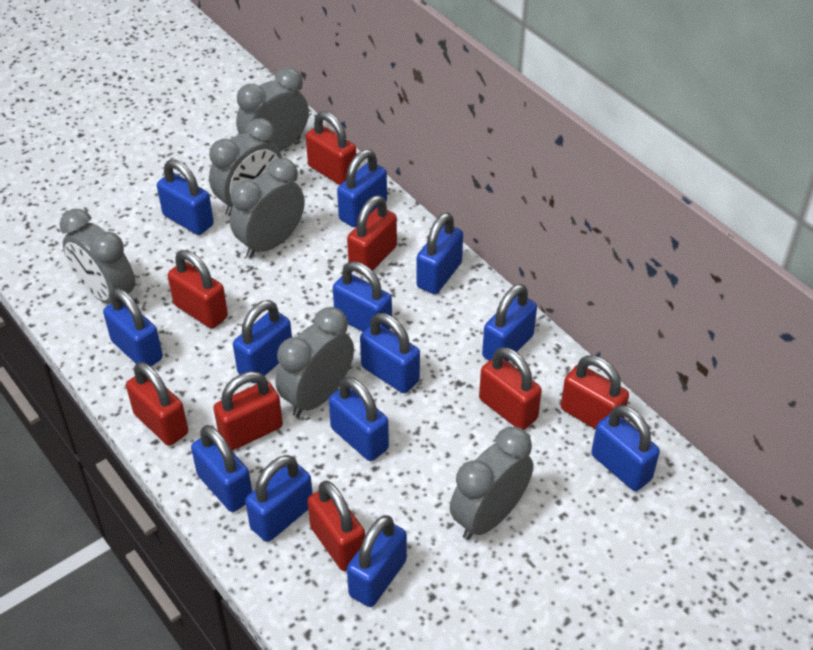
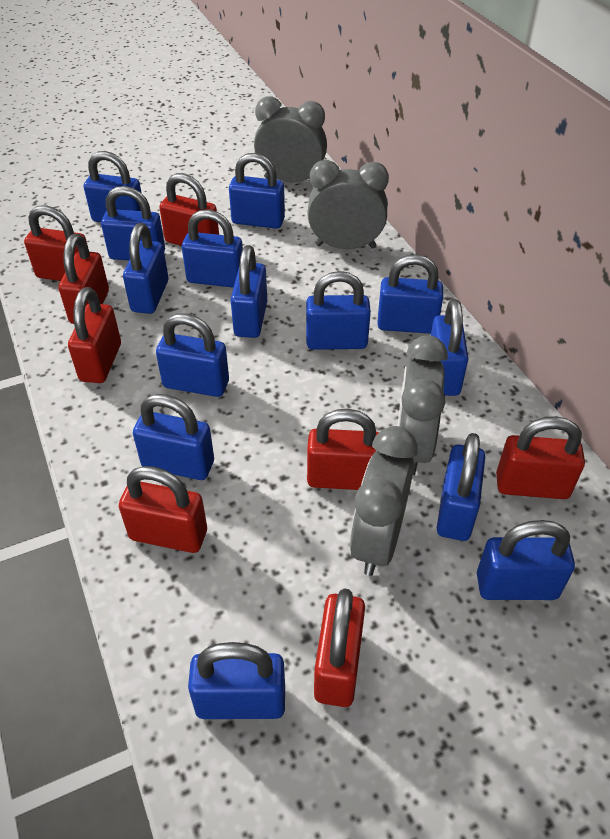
blue padlock: 13 -> 14
grey clock: 6 -> 4

